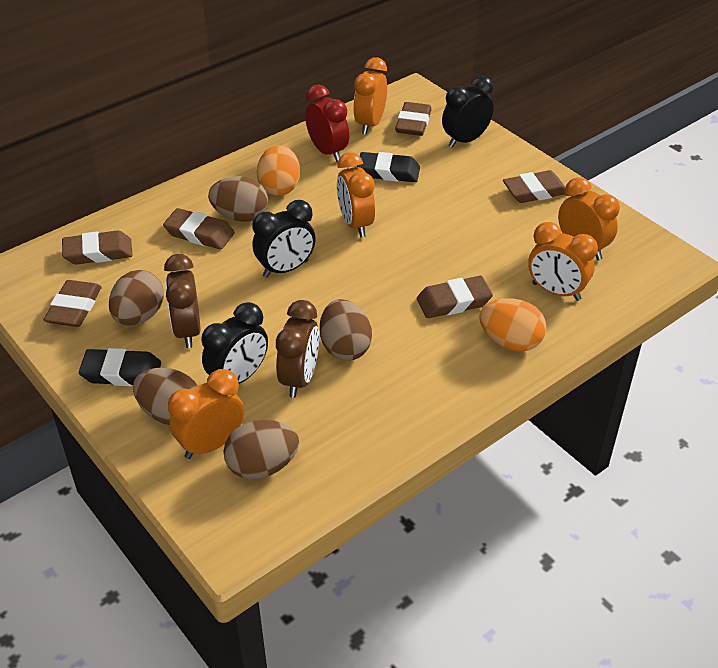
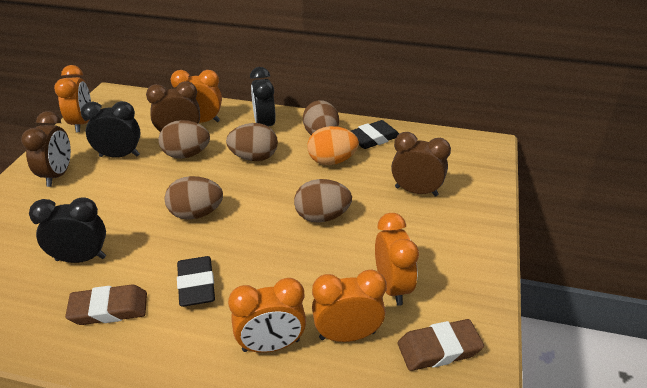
brown clock: 2 -> 3
brown eraser: 6 -> 2
orange egg: 2 -> 1
red clock: 1 -> 0

